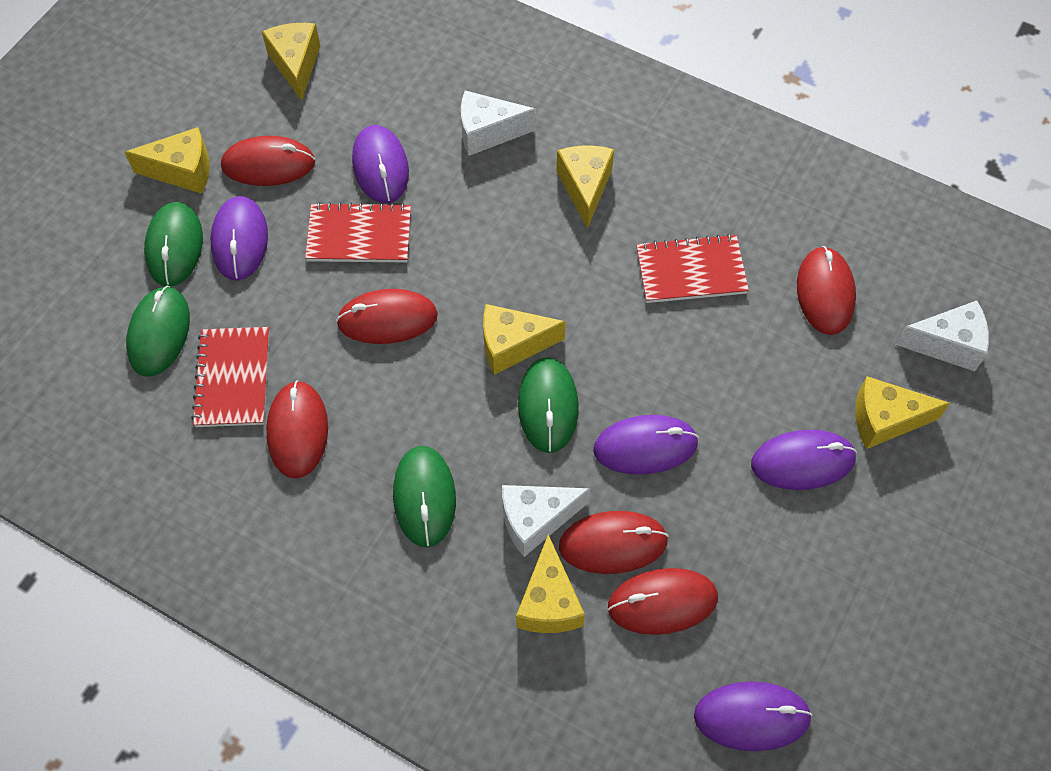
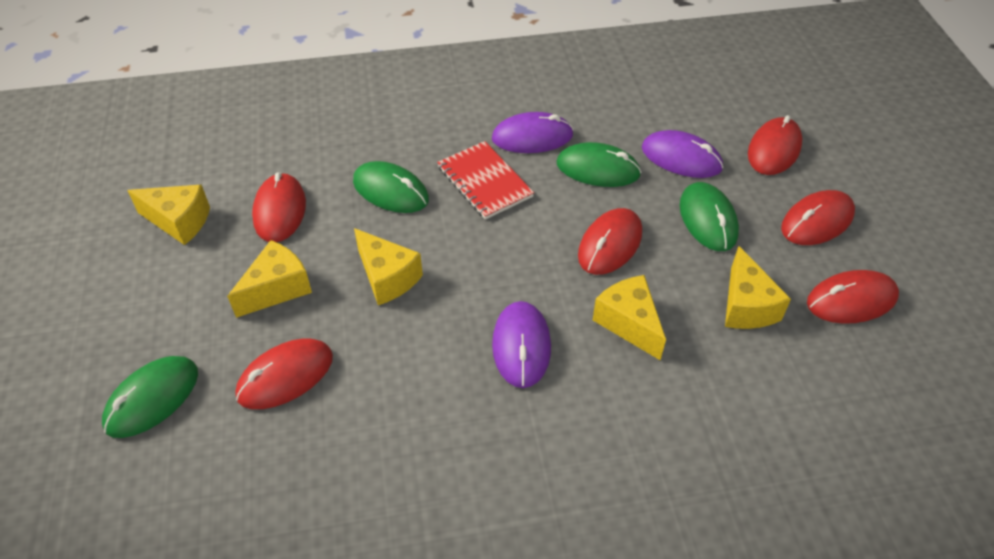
purple mouse: 5 -> 3
red notebook: 3 -> 1
white cheese: 3 -> 0
yellow cheese: 6 -> 5

